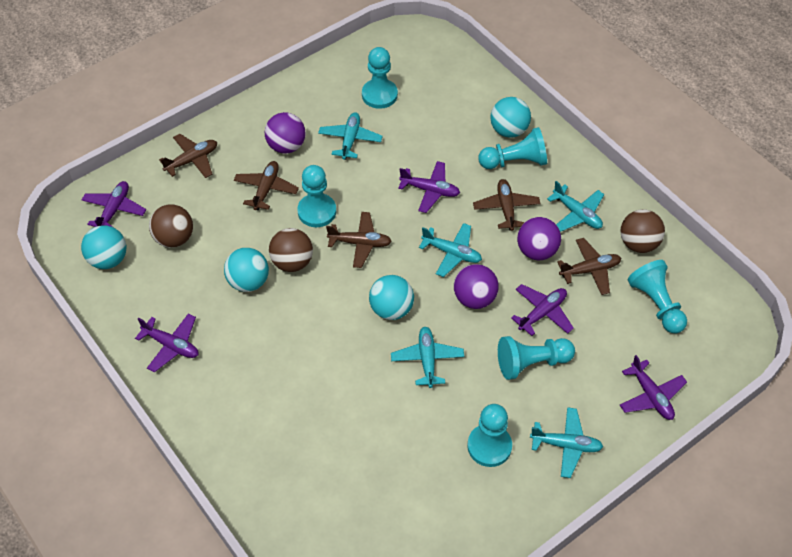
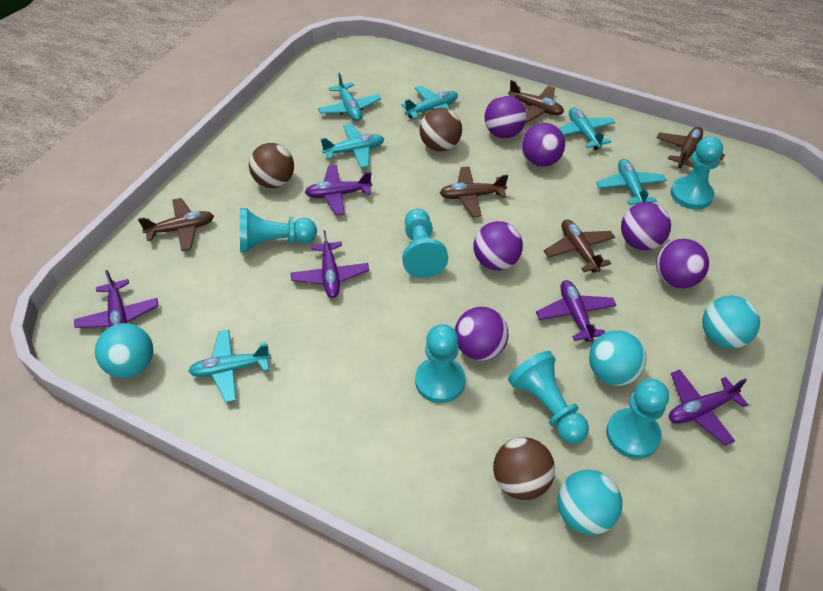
purple ball: 3 -> 6
turquoise plane: 5 -> 6

